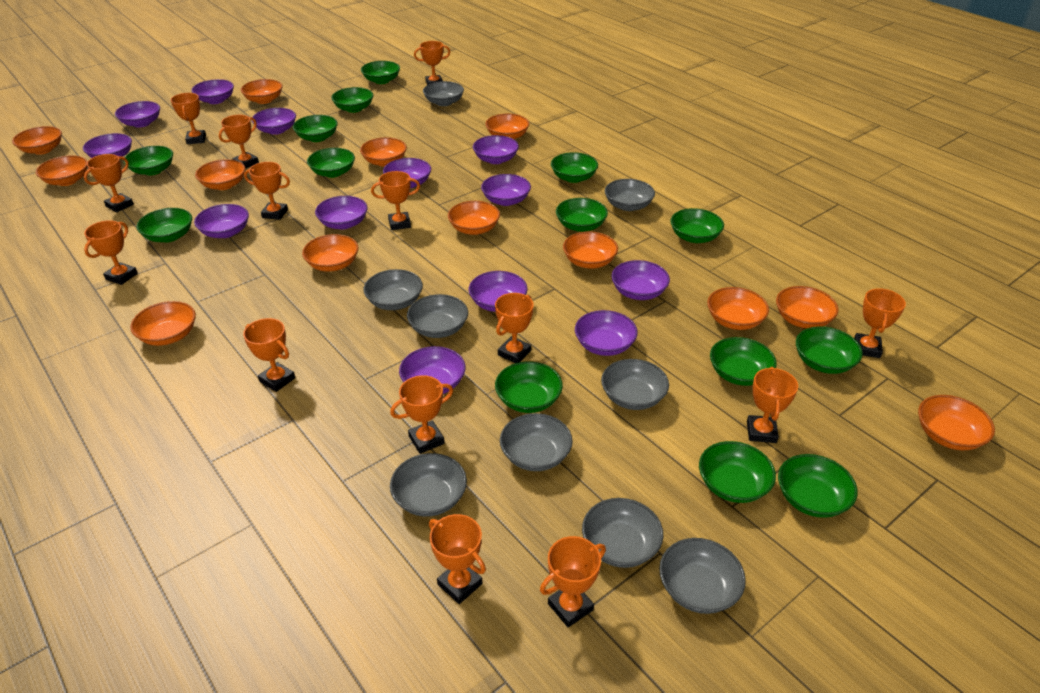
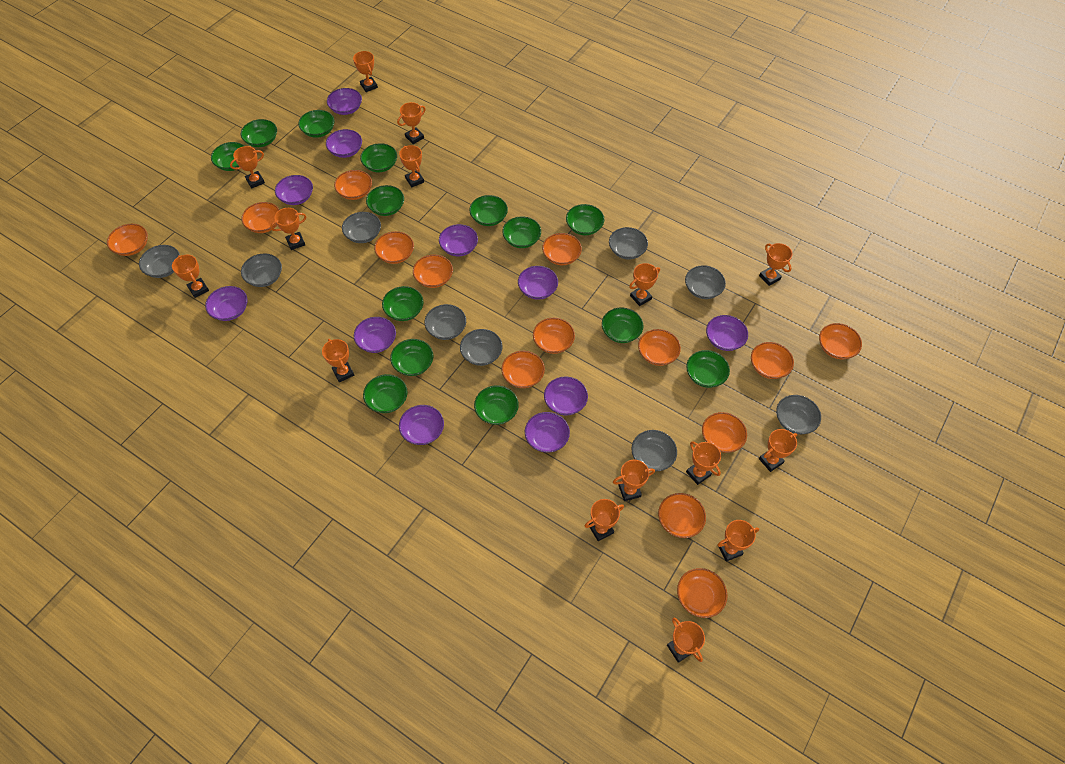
orange bowl: 13 -> 14
orange trophy: 14 -> 15
purple bowl: 13 -> 11

